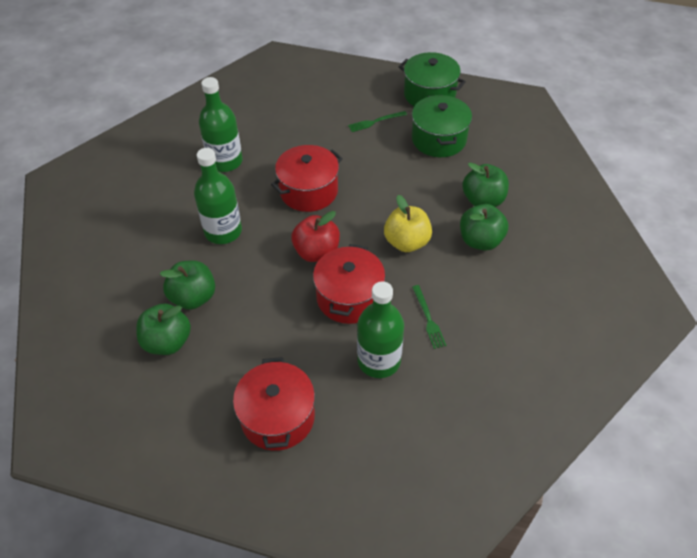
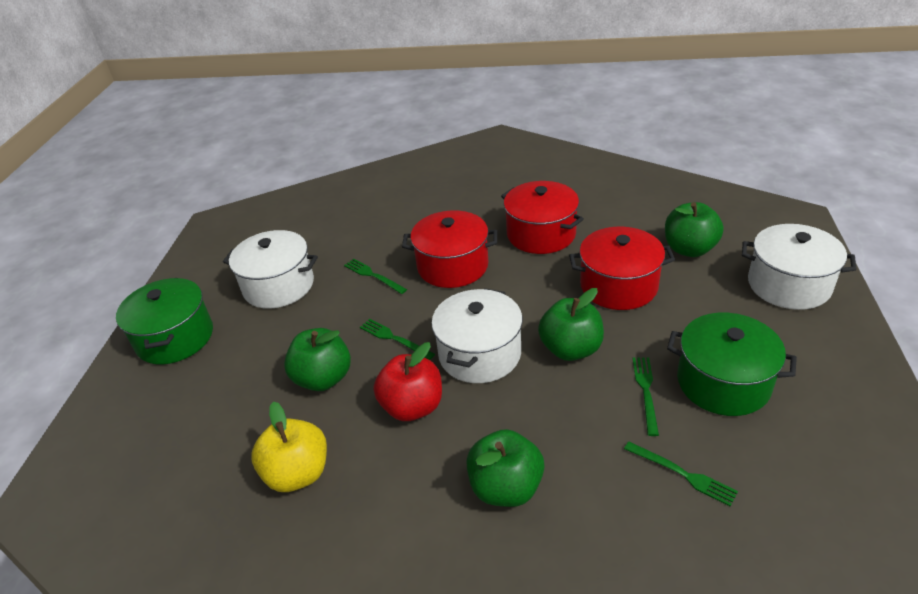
green bottle: 3 -> 0
green fork: 2 -> 4
white pot: 0 -> 3

